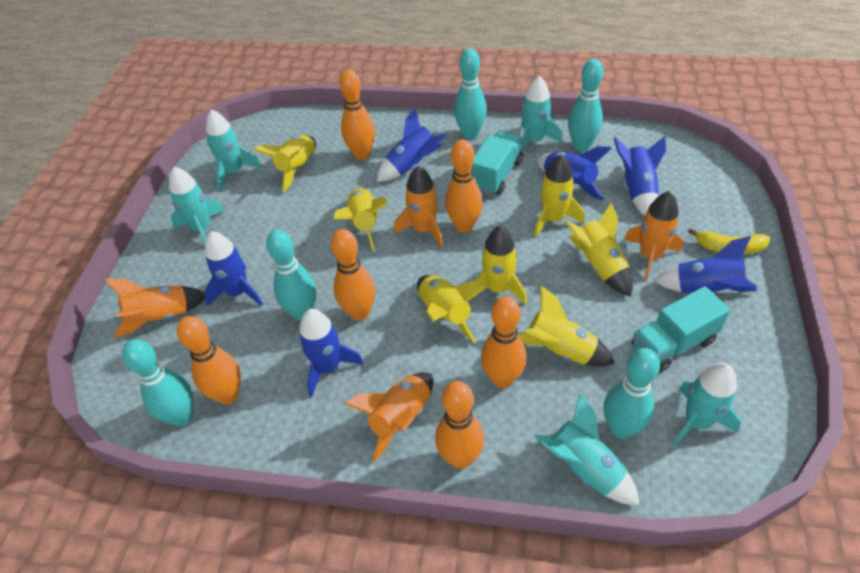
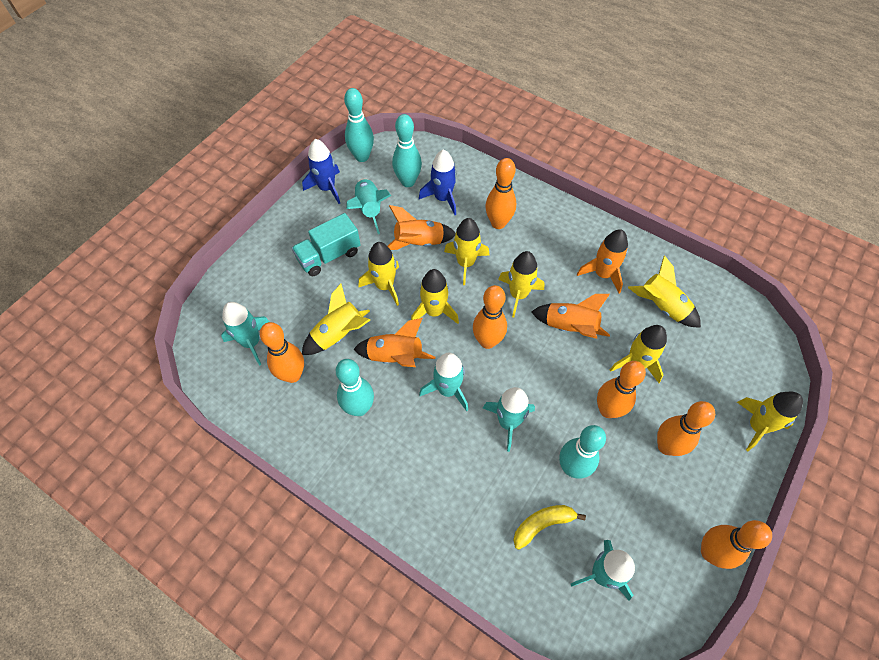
blue rocket: 6 -> 2
turquoise bowling pin: 5 -> 4
turquoise truck: 2 -> 1
yellow rocket: 7 -> 8

